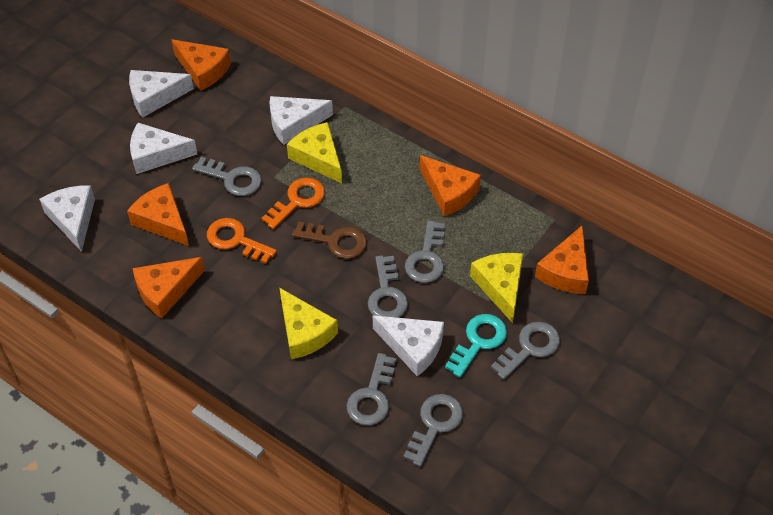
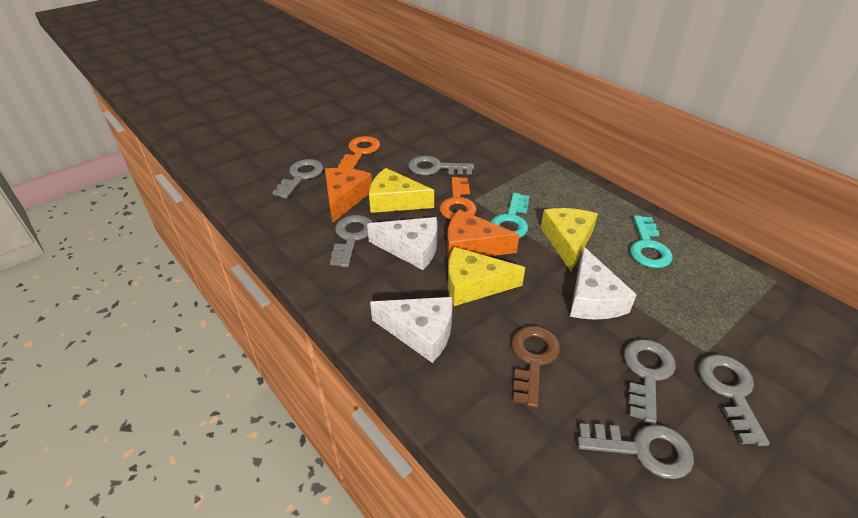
orange cheese: 5 -> 2
turquoise key: 1 -> 2
white cheese: 5 -> 3

